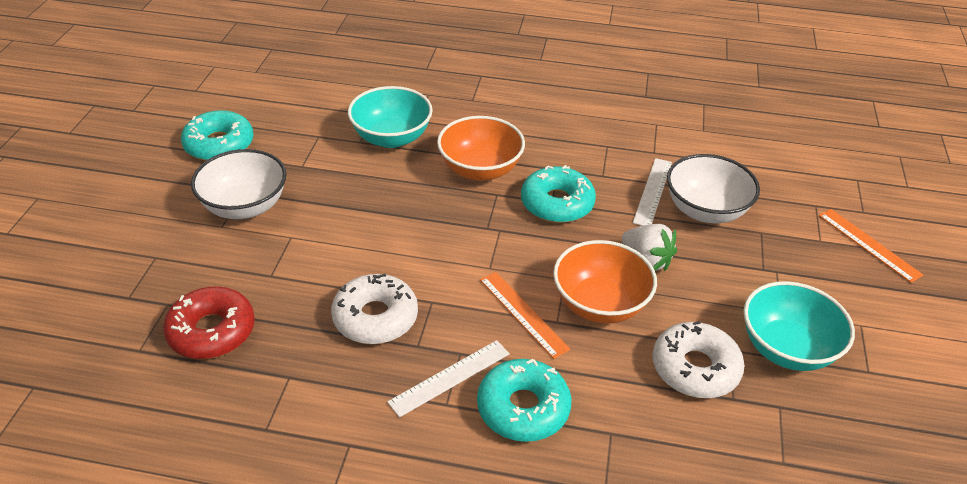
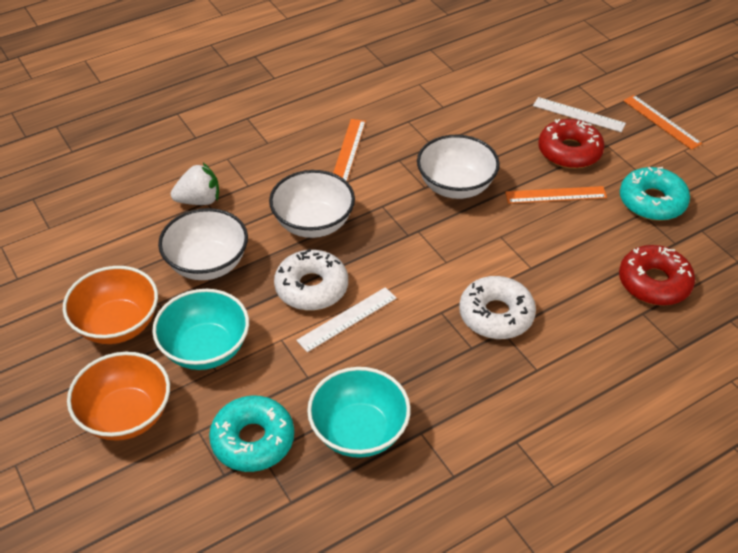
orange ruler: 2 -> 3
red donut: 1 -> 2
turquoise donut: 3 -> 2
white bowl: 2 -> 3

